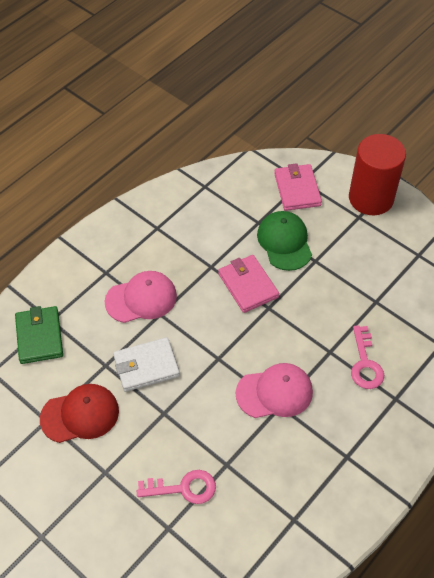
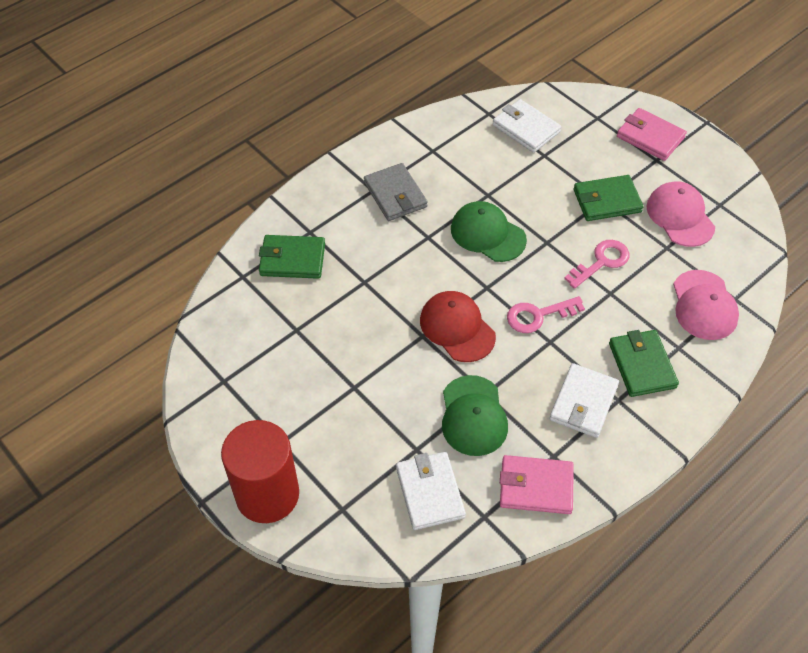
green cap: 1 -> 2
green wallet: 1 -> 3
grey wallet: 0 -> 1
white wallet: 1 -> 3

